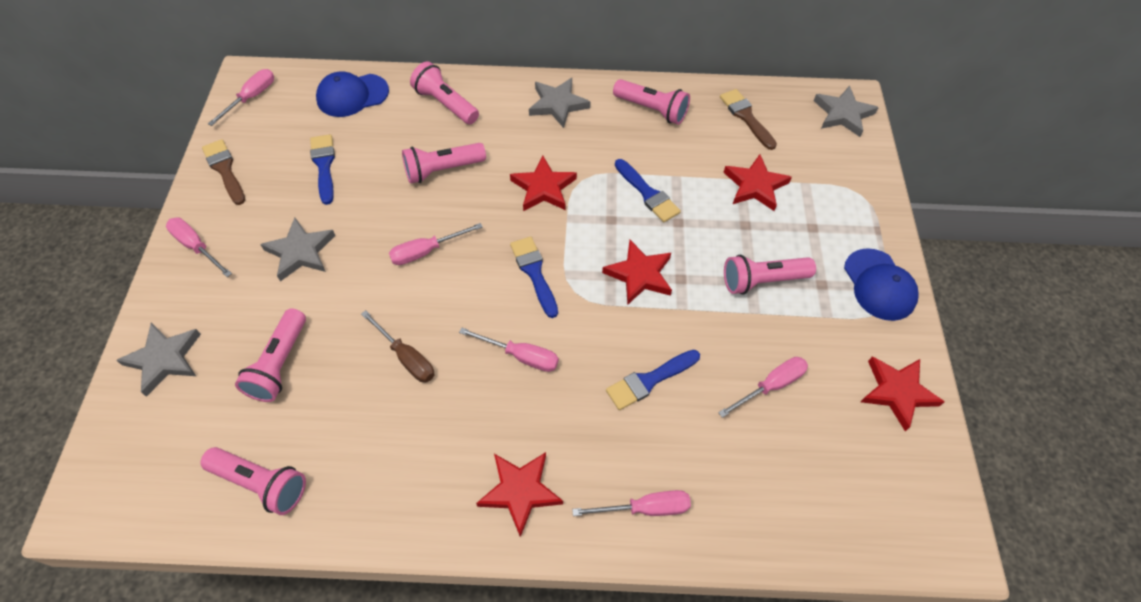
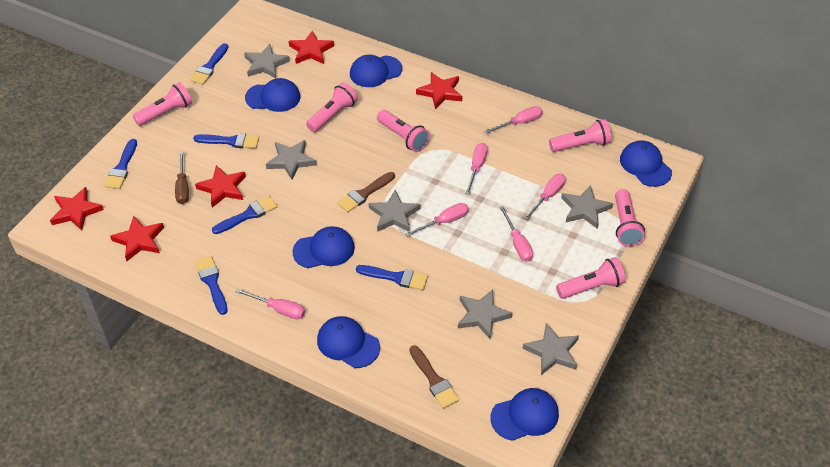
blue brush: 4 -> 6
blue cap: 2 -> 6
grey star: 4 -> 6

